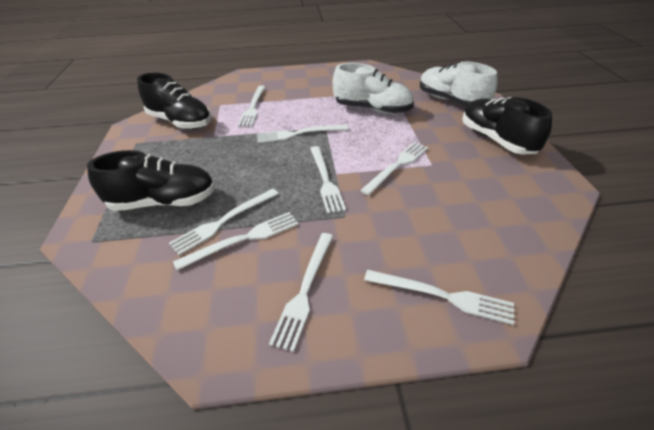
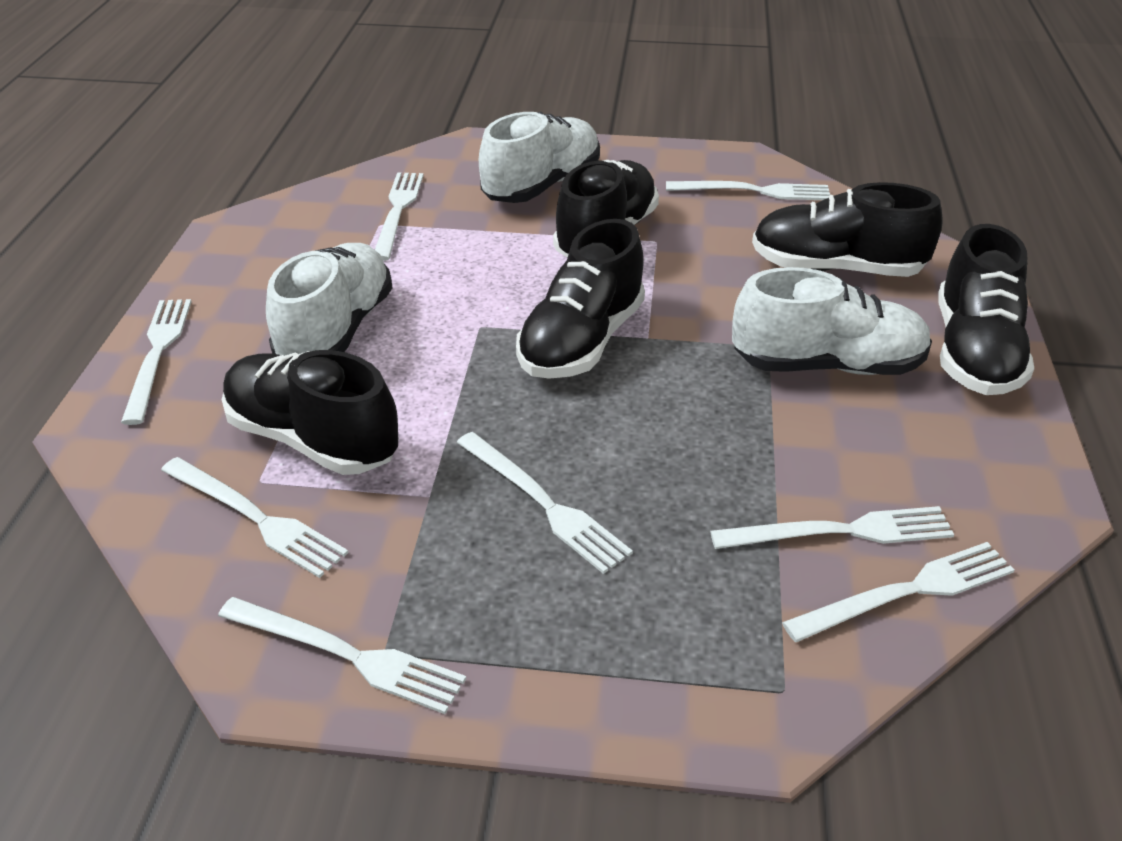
black shoe: 3 -> 5
white shoe: 2 -> 3

